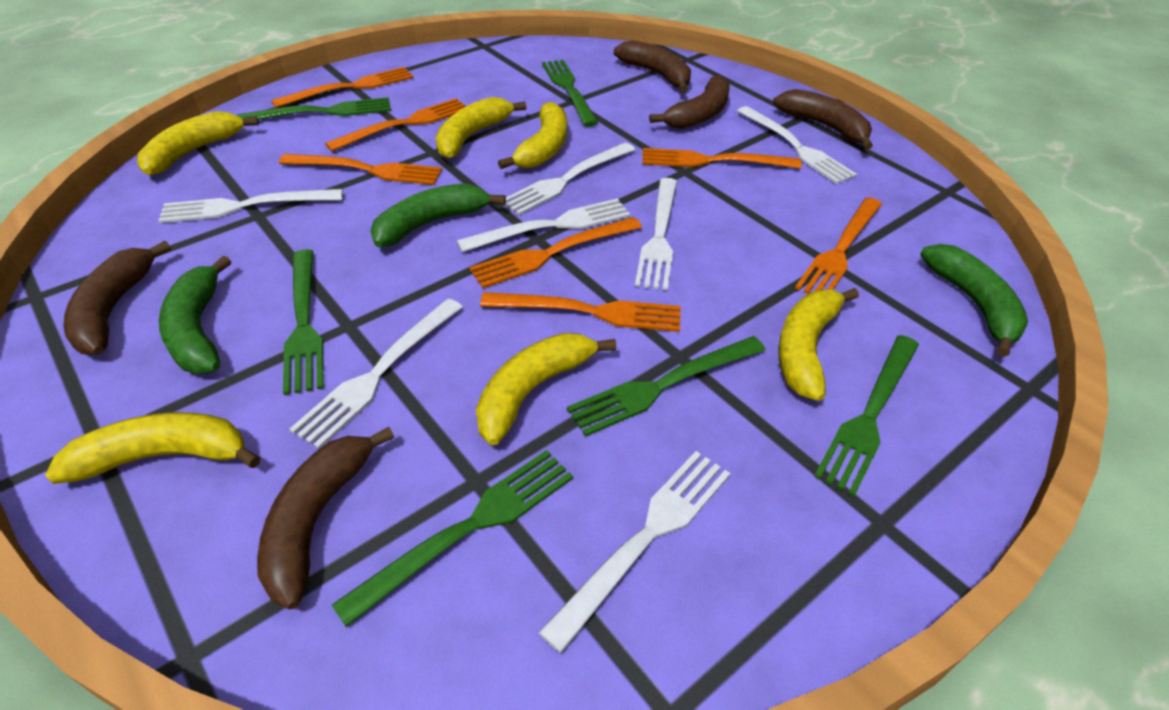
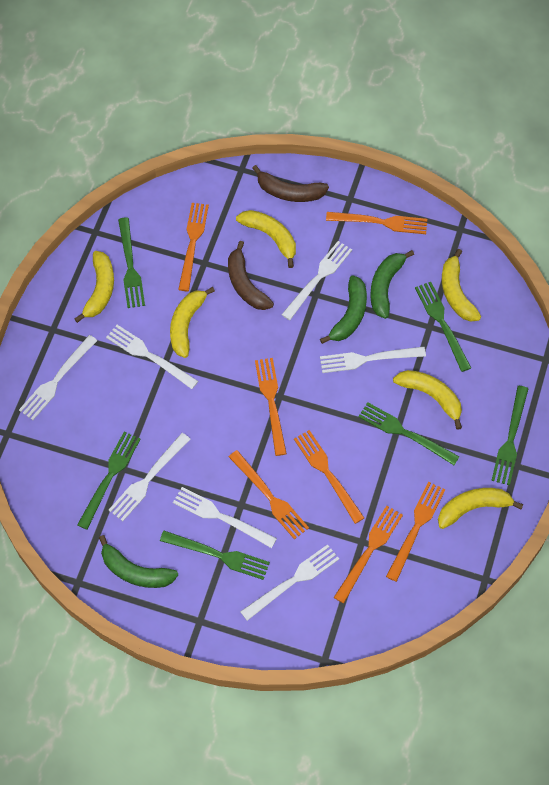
brown banana: 5 -> 2

